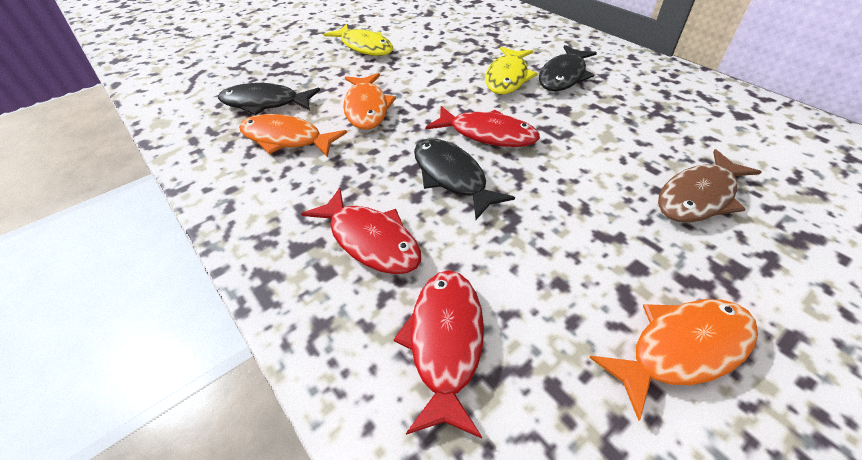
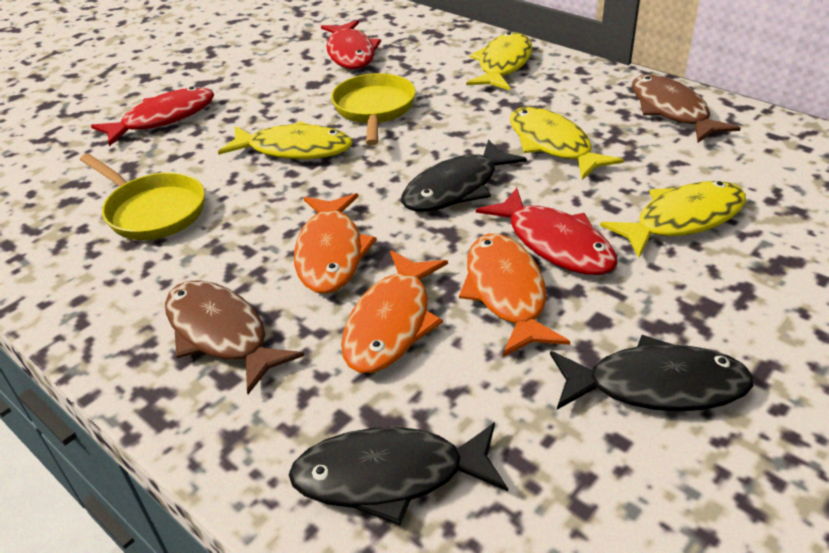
brown fish: 1 -> 2
yellow fish: 2 -> 4
yellow pan: 0 -> 2

